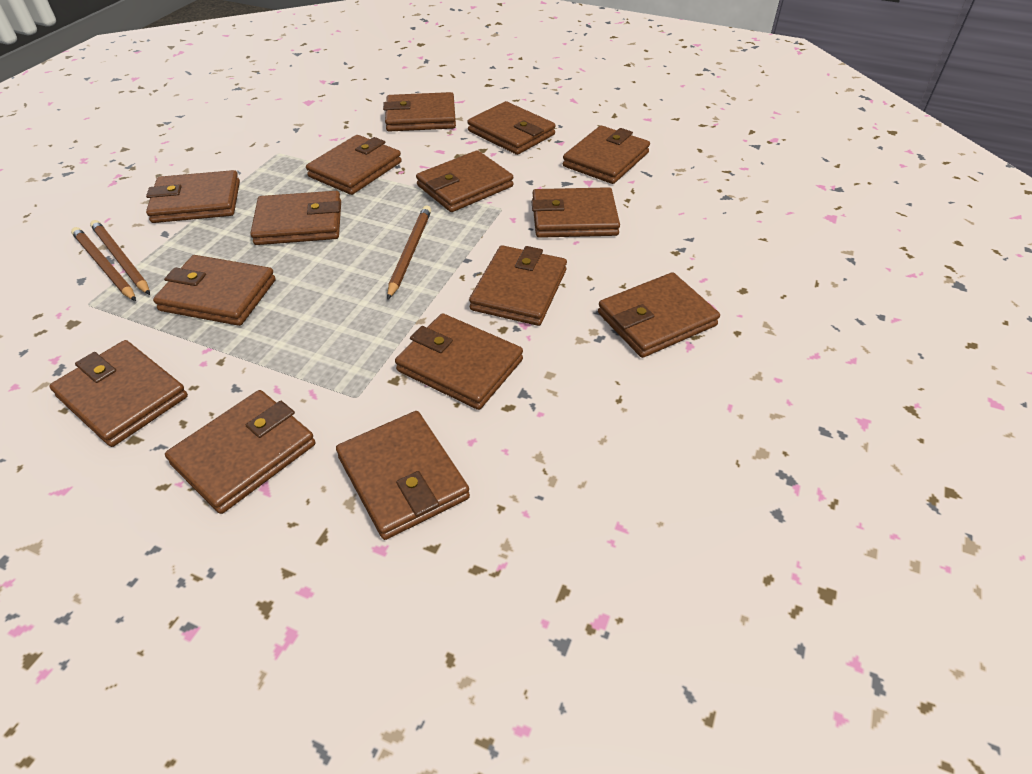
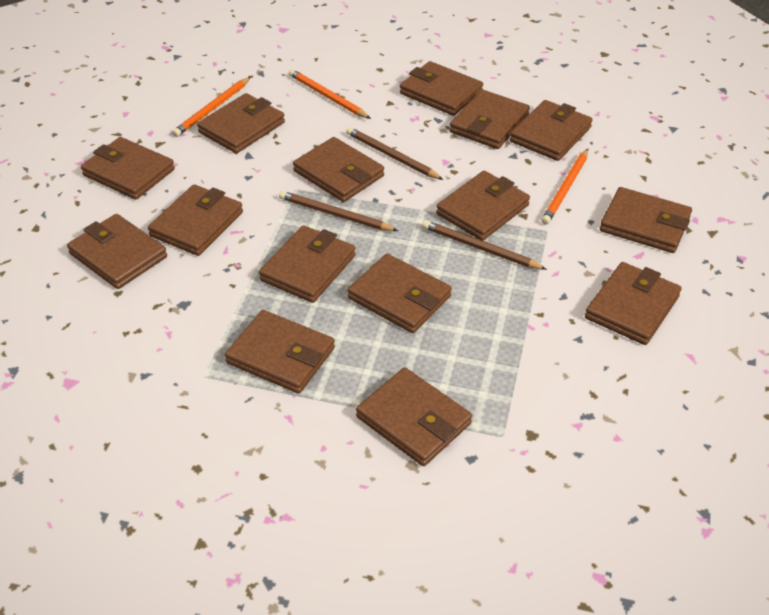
orange pencil: 0 -> 3

